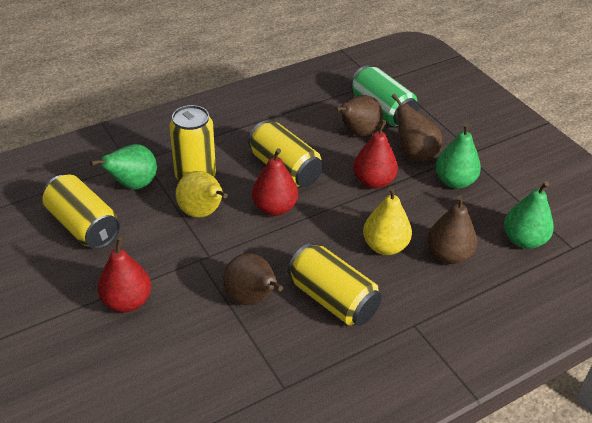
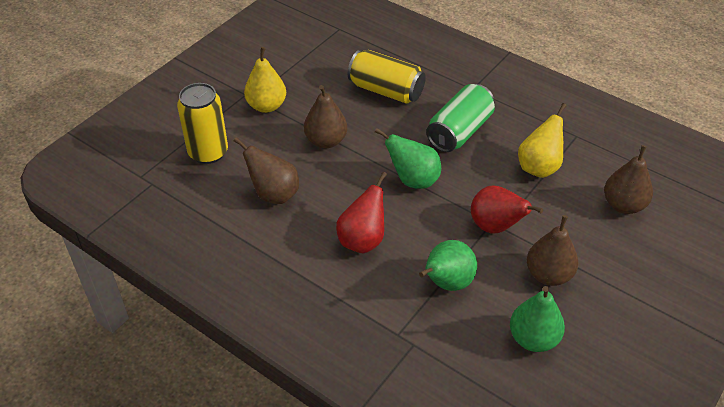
red pear: 3 -> 2
yellow can: 4 -> 2

